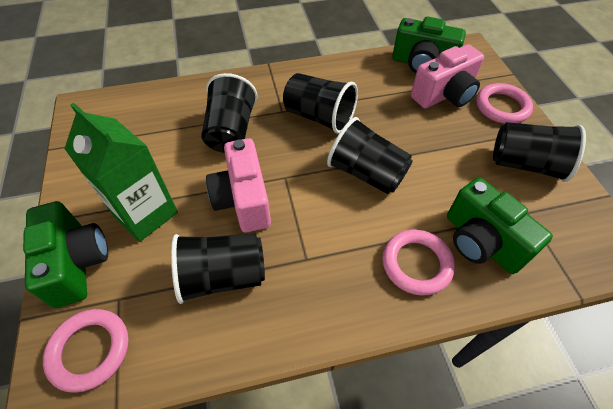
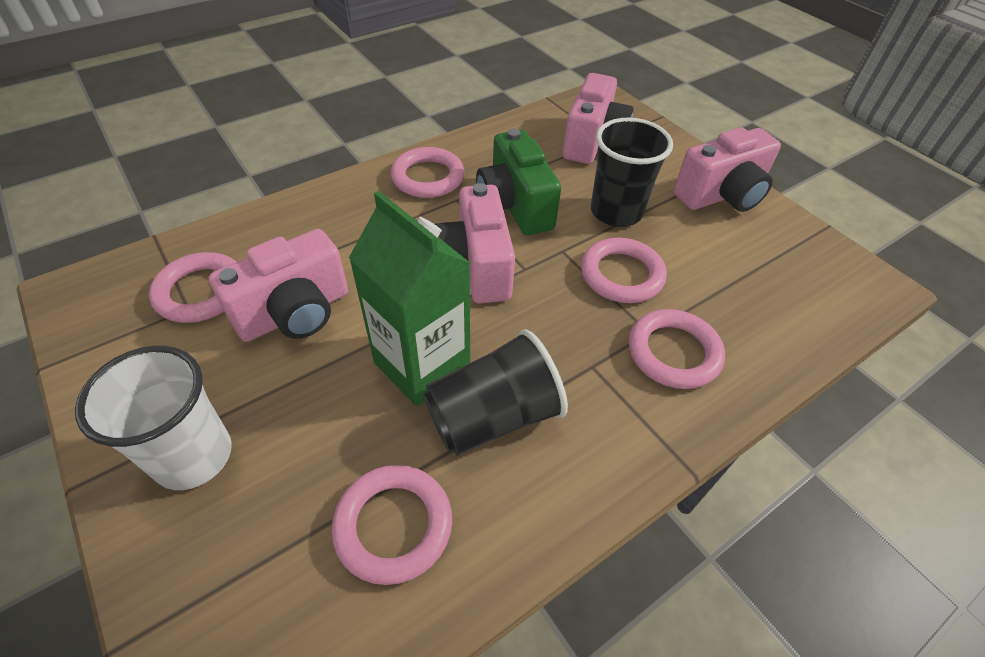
black cup: 5 -> 2
green camera: 3 -> 1
pink camera: 2 -> 4
pink ring: 3 -> 5
white cup: 0 -> 1

